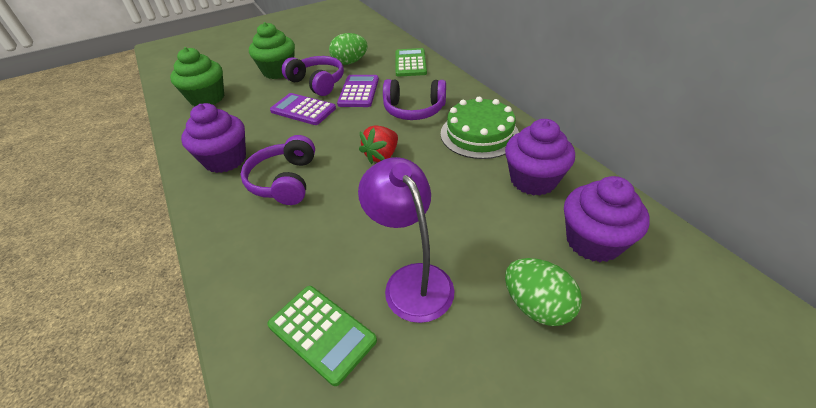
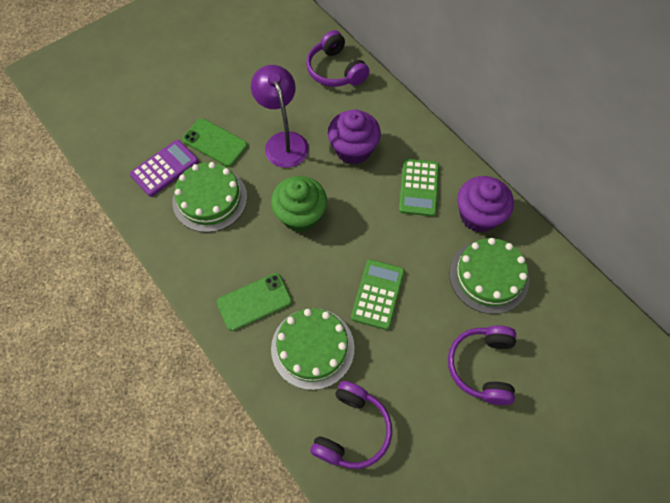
green cake: 1 -> 3
green cupcake: 2 -> 1
green egg: 2 -> 0
green phone: 0 -> 2
purple calculator: 2 -> 1
purple cupcake: 3 -> 2
red strawberry: 1 -> 0

